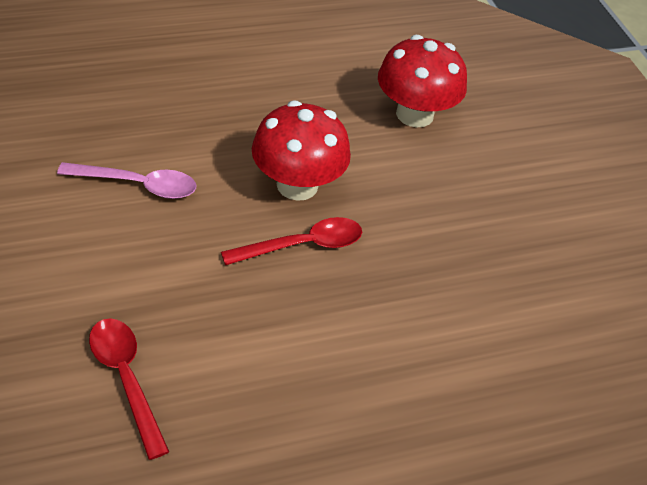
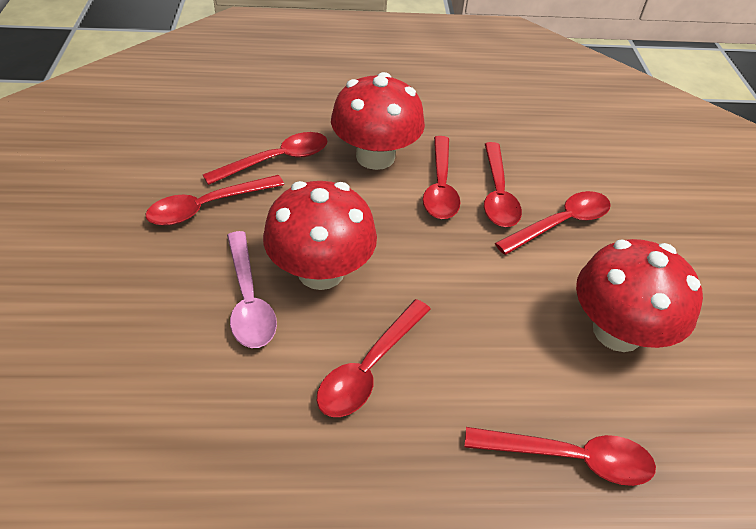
red mushroom: 2 -> 3
red spoon: 2 -> 7

